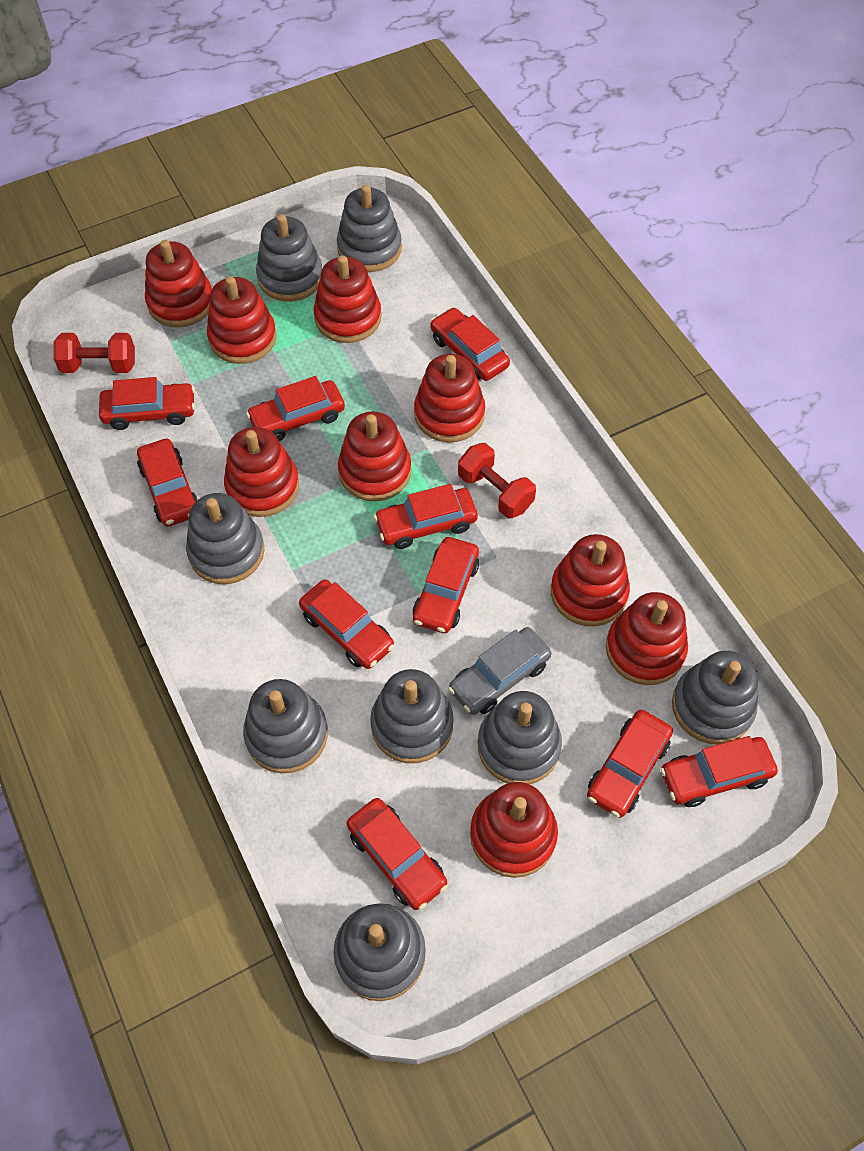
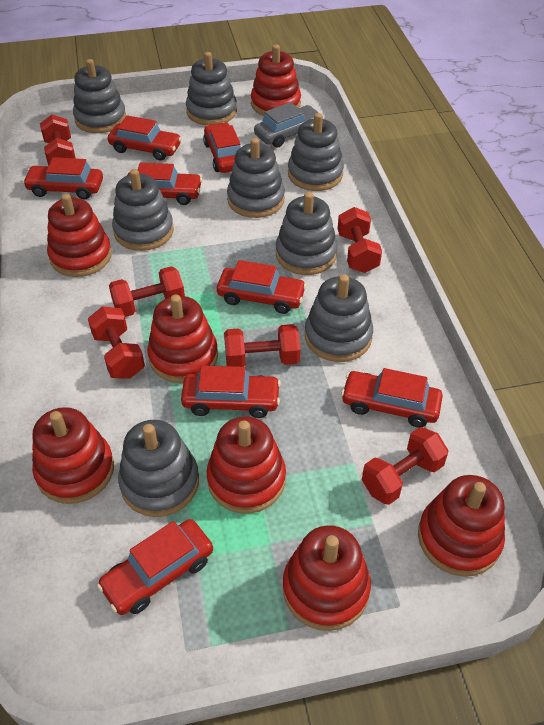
red car: 10 -> 8
red dumbbell: 2 -> 6
red stacking toy: 9 -> 7

